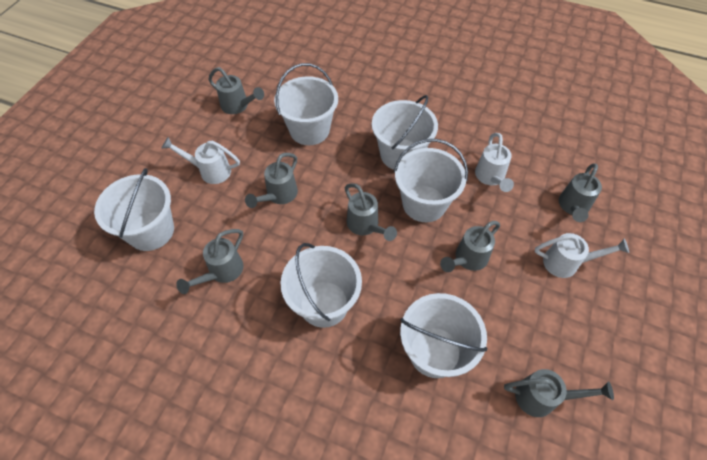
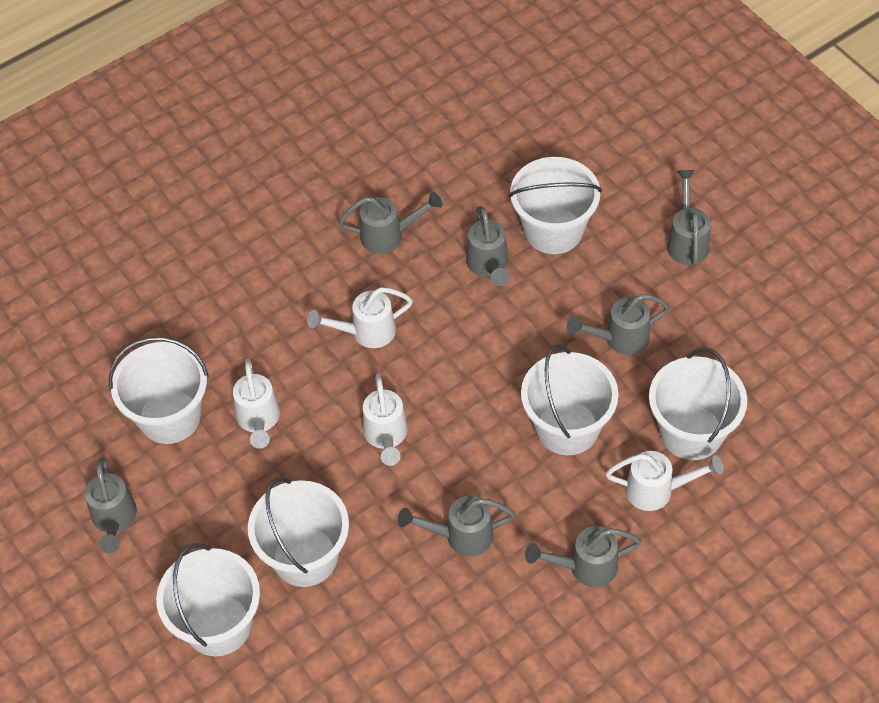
white watering can: 3 -> 4

